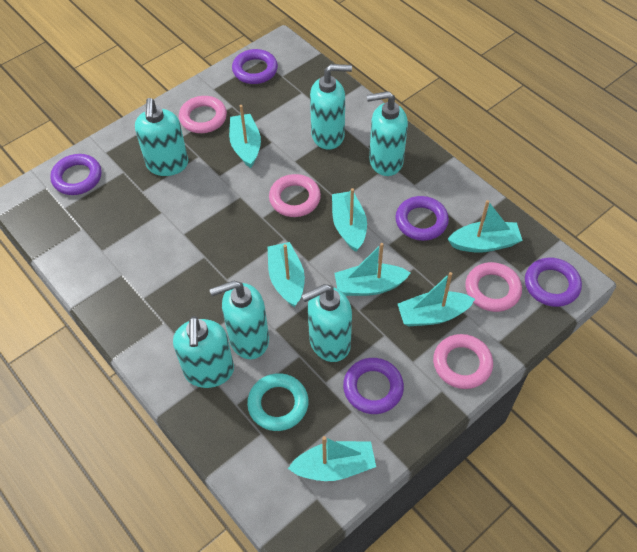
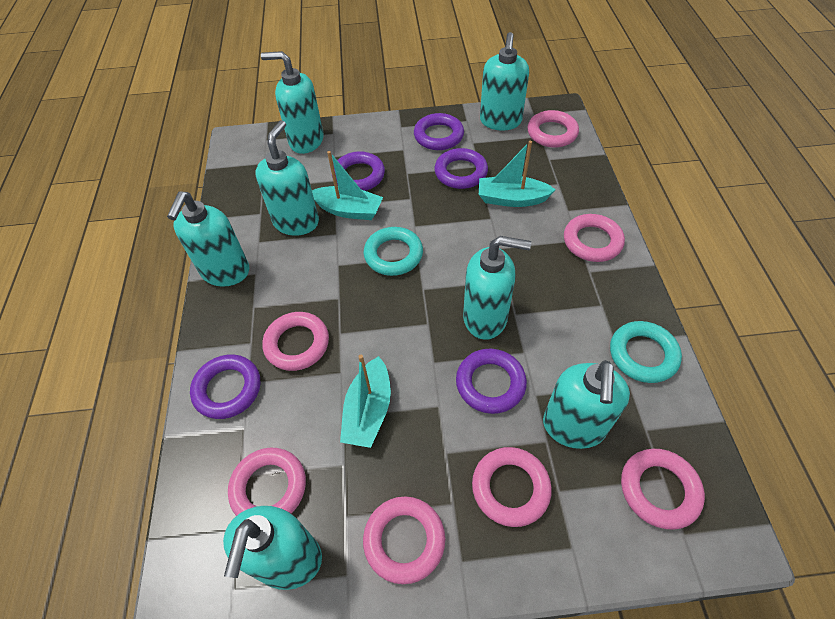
pink ring: 4 -> 7
turquoise boat: 7 -> 3
turquoise ring: 1 -> 2
turquoise soap dispenser: 6 -> 7

